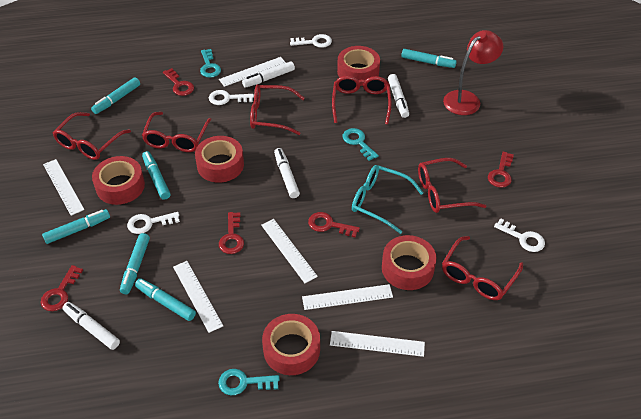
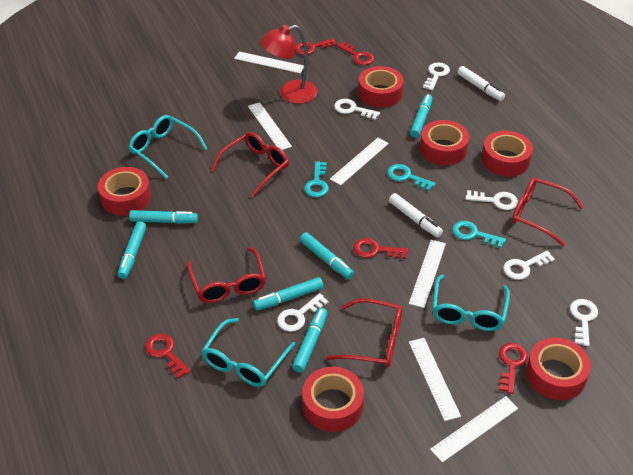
red glasses: 6 -> 4
red tape: 5 -> 6
turquoise glasses: 1 -> 3
white key: 4 -> 6
white marker: 4 -> 2

